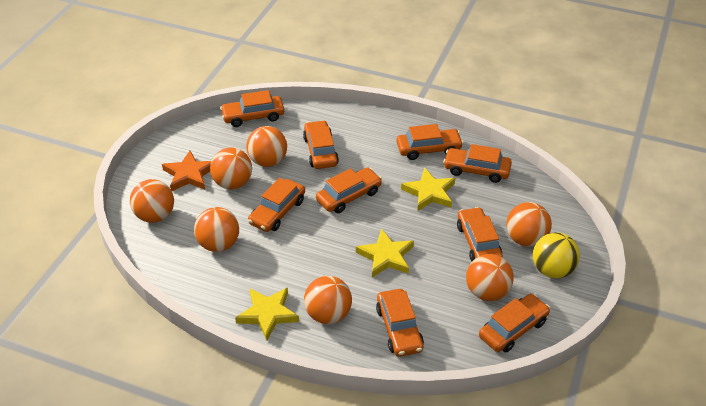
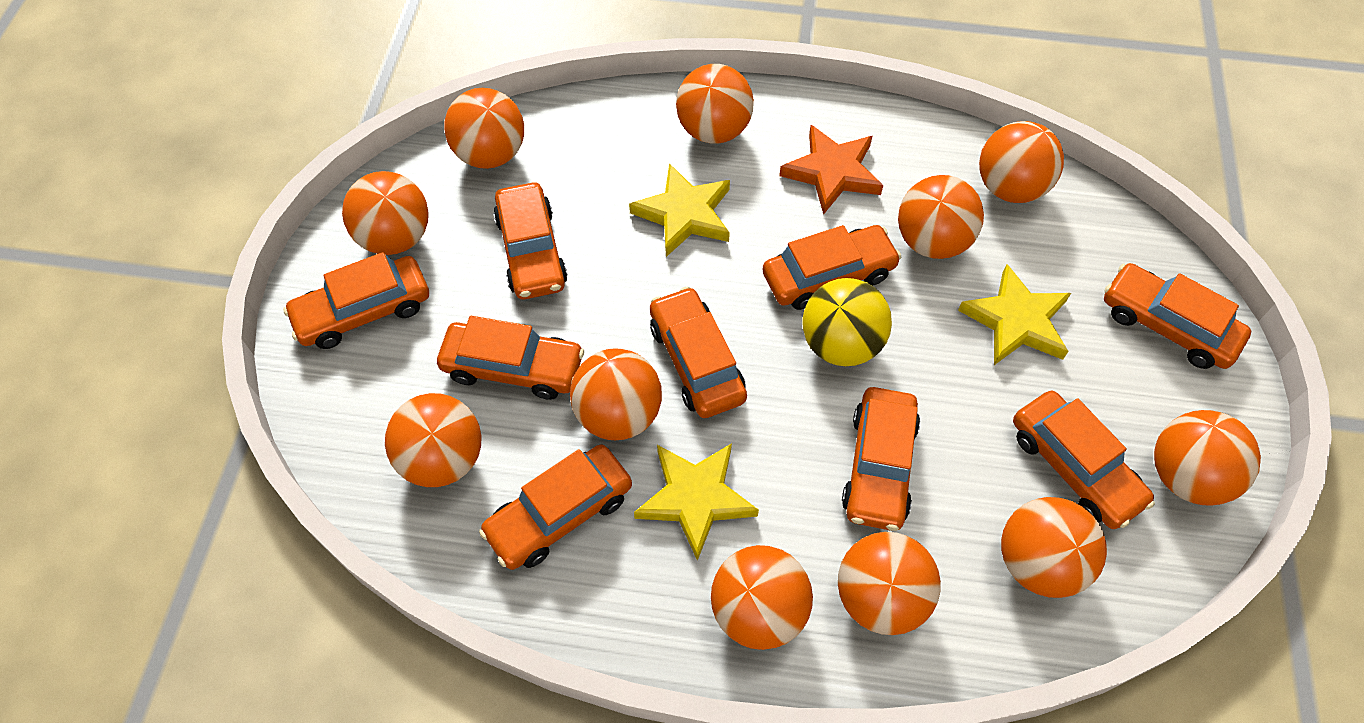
orange ball: 7 -> 11

